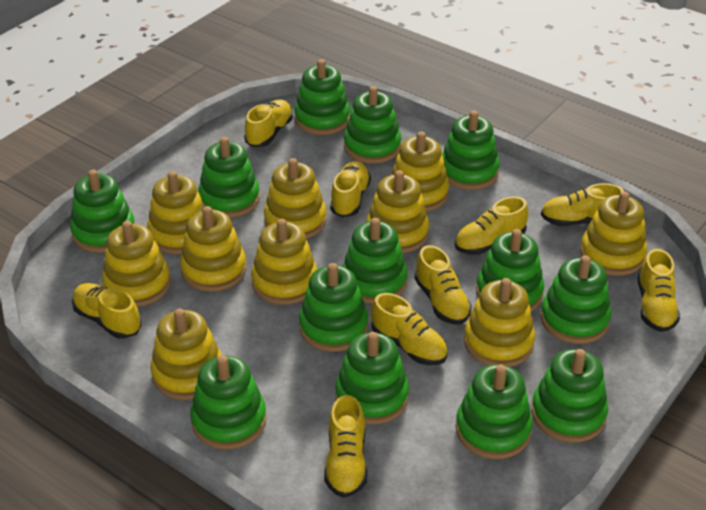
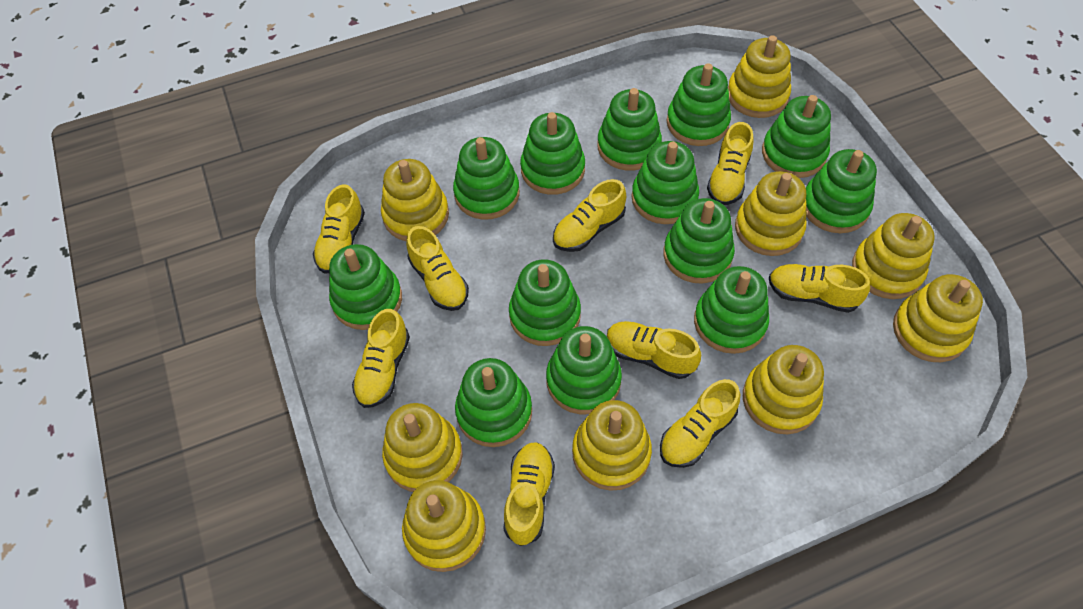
yellow stacking toy: 10 -> 9

